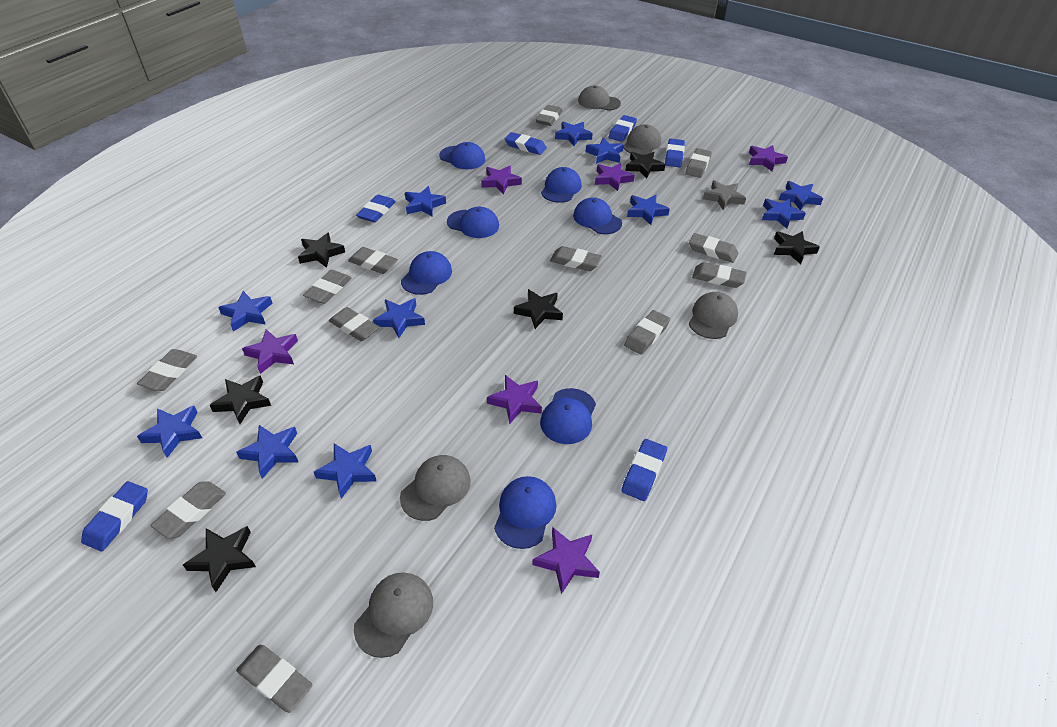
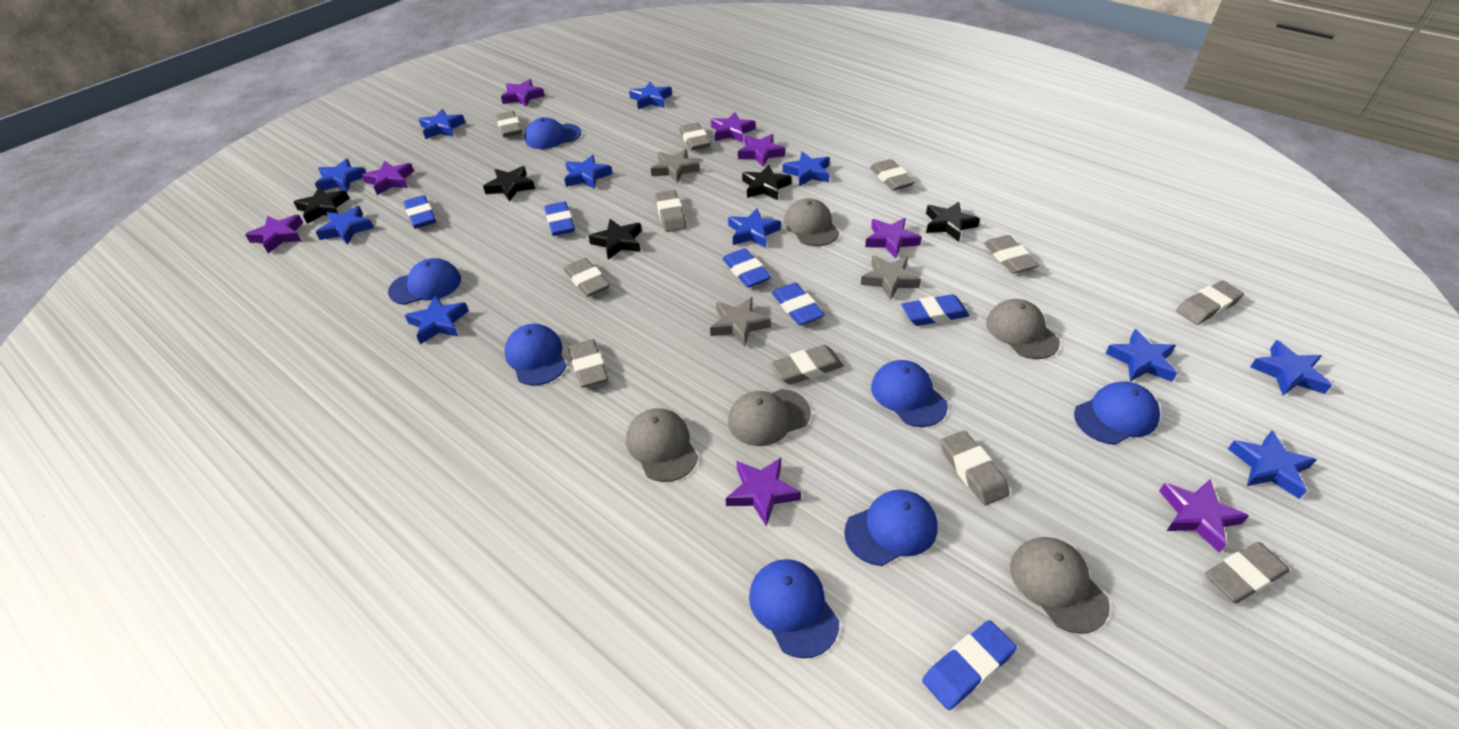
black star: 6 -> 5
grey eraser: 12 -> 11
grey star: 1 -> 3
purple star: 6 -> 8

